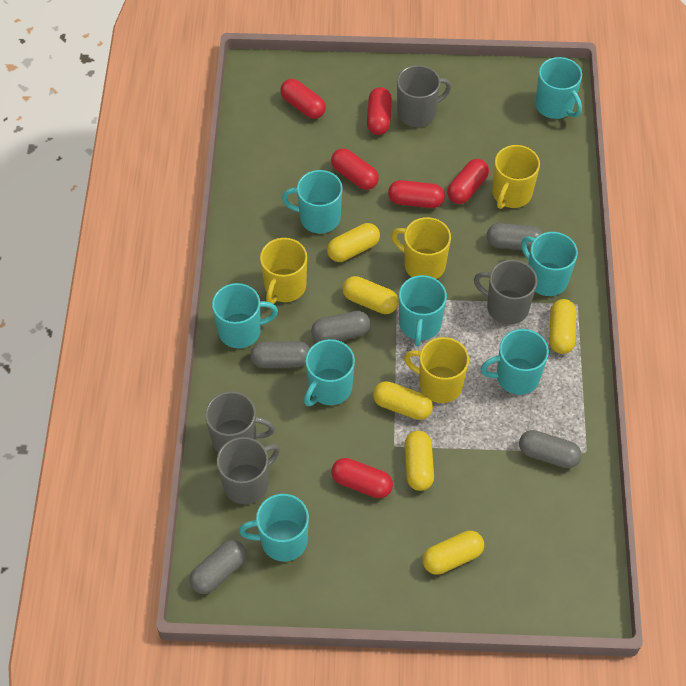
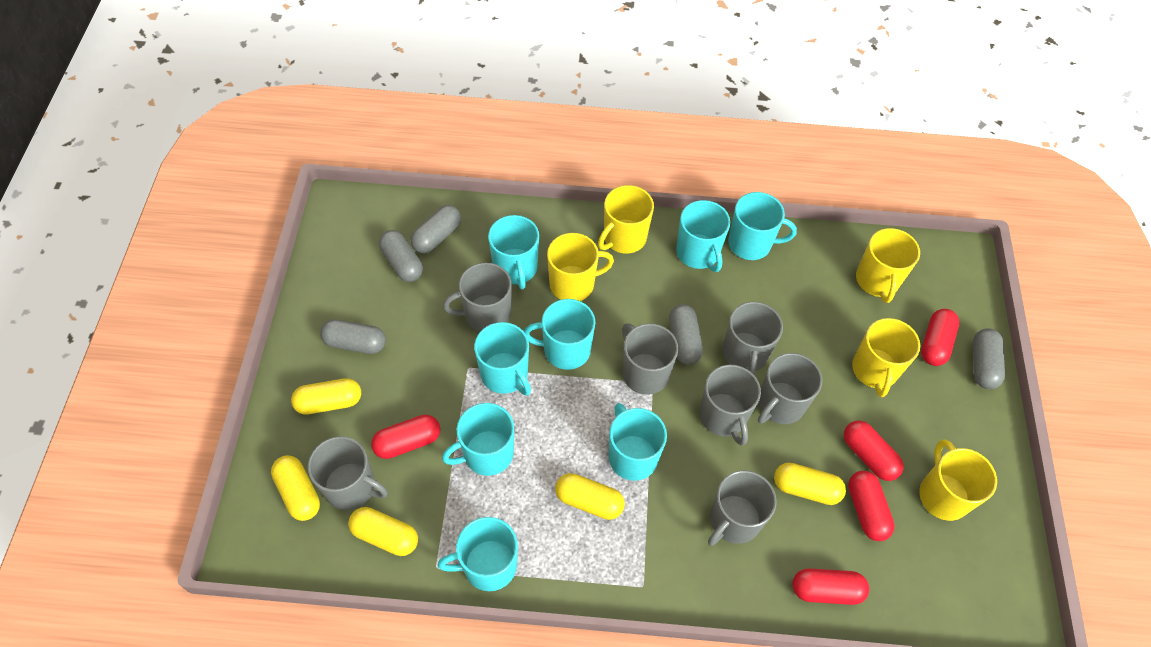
grey mug: 4 -> 7
red capsule: 6 -> 5
yellow capsule: 6 -> 5
yellow mug: 4 -> 5

